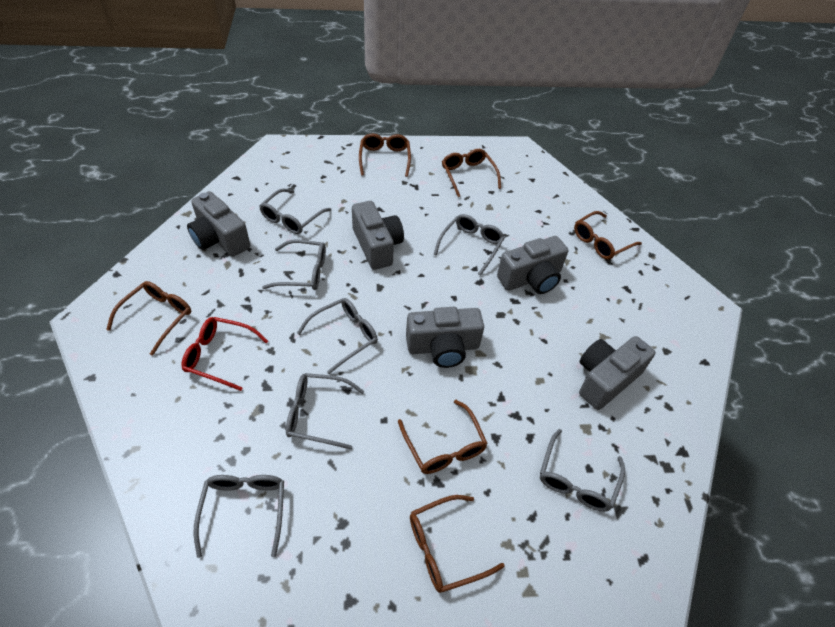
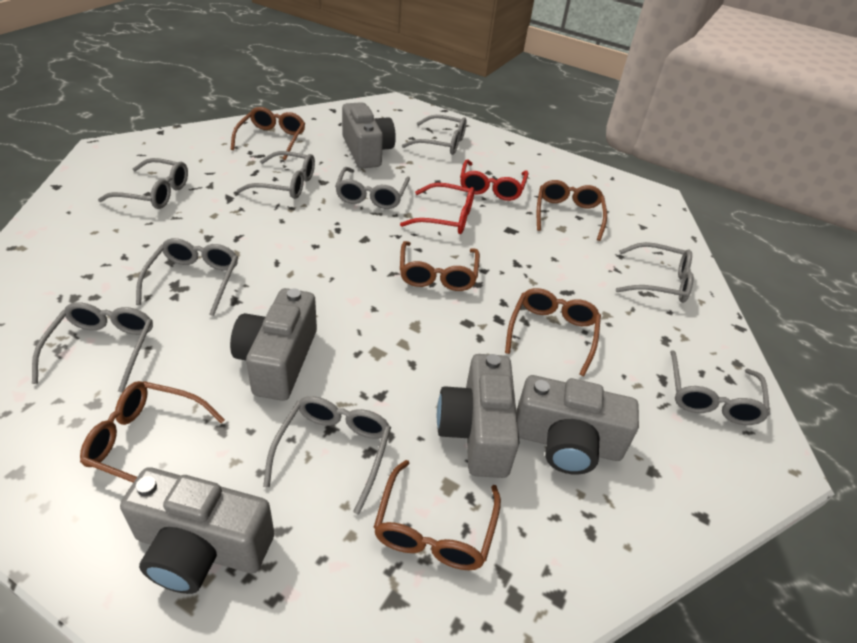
grey glasses: 7 -> 9
red glasses: 1 -> 2

